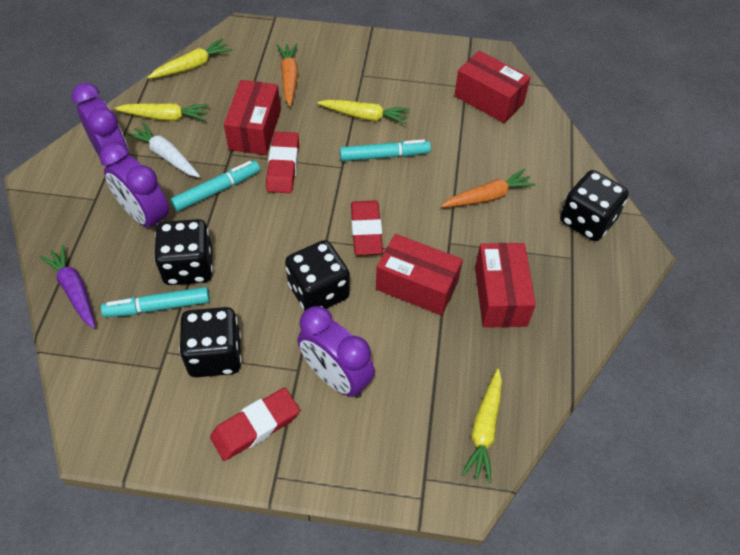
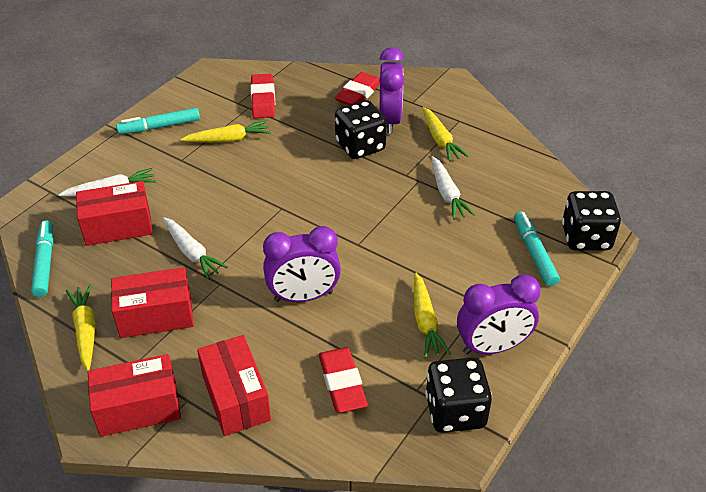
black dice: 4 -> 3
orange carrot: 2 -> 0
purple carrot: 1 -> 0
white carrot: 1 -> 3

